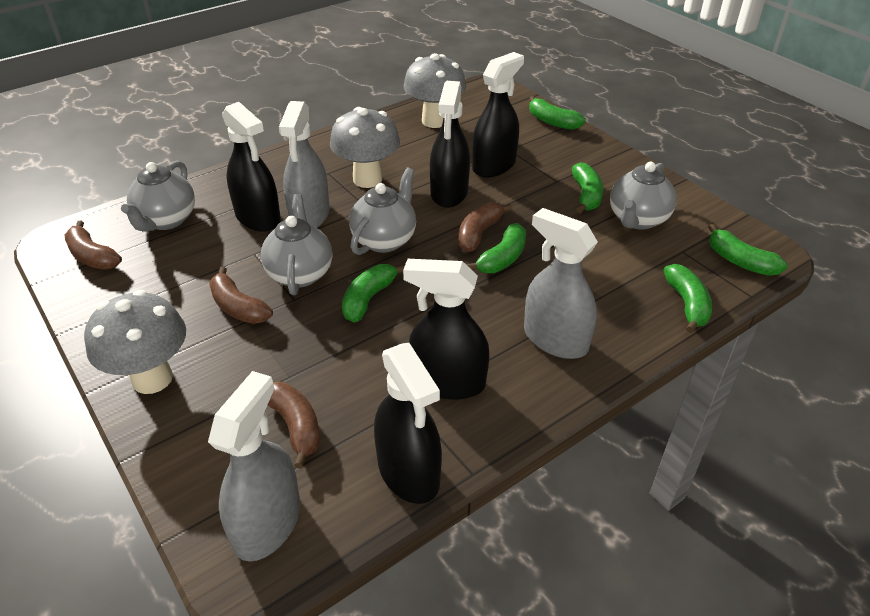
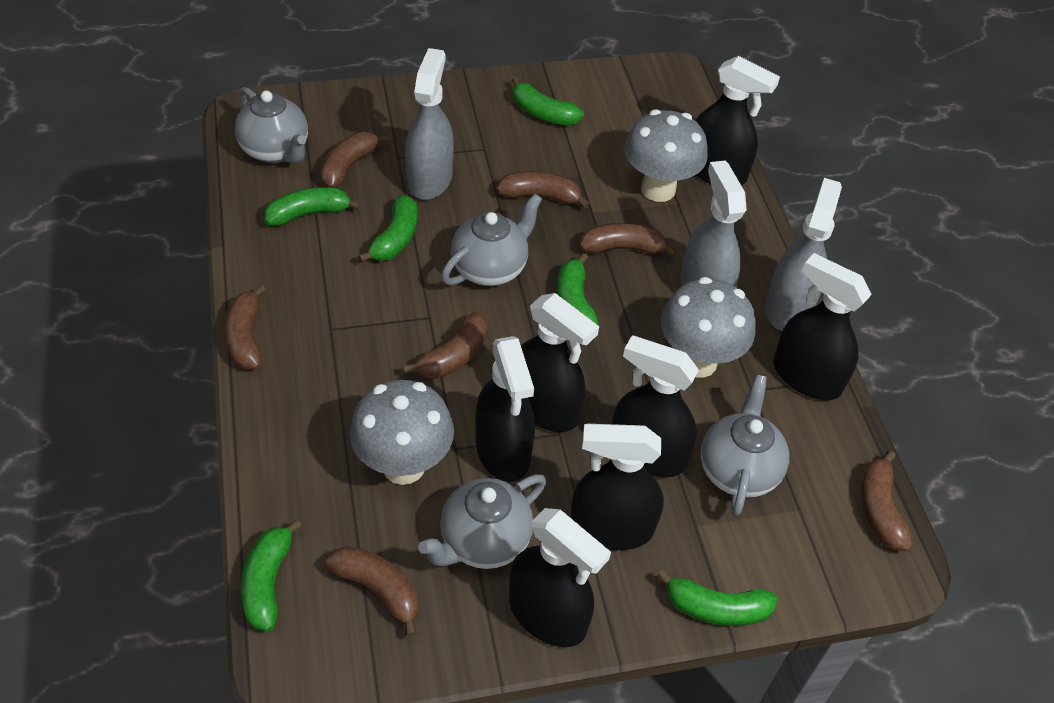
black spray bottle: 5 -> 7
brown banana: 4 -> 7

